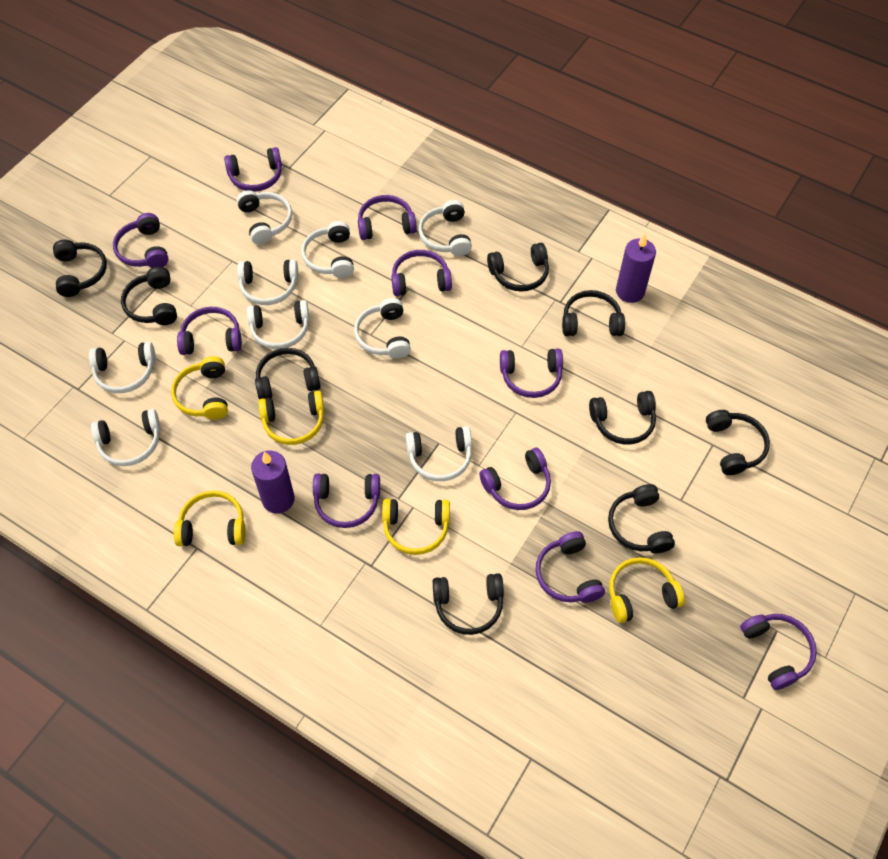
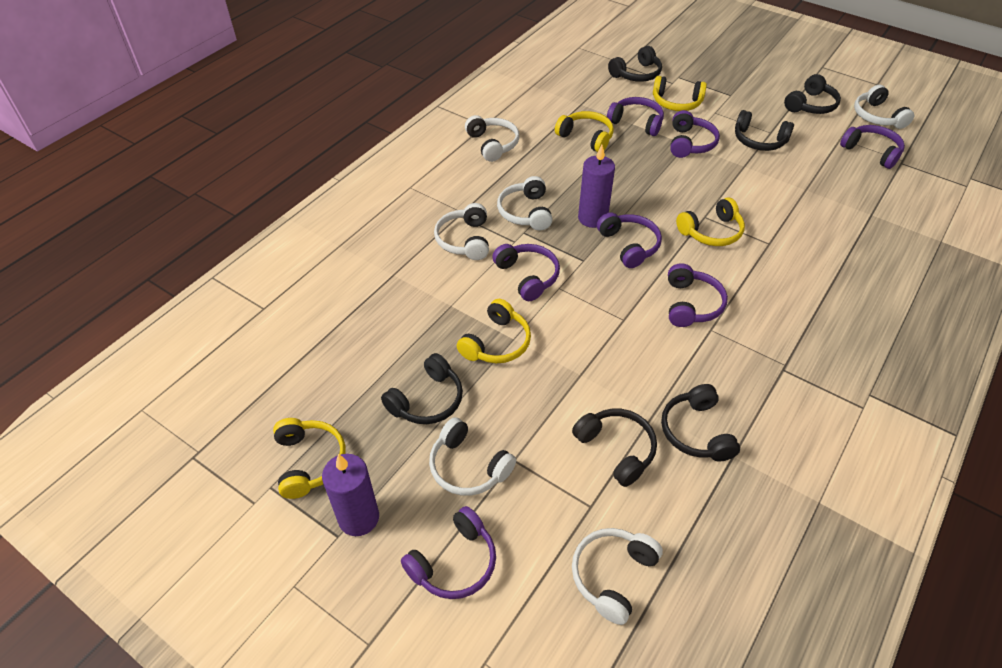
black headphones: 9 -> 6
purple headphones: 10 -> 7
white headphones: 9 -> 6

